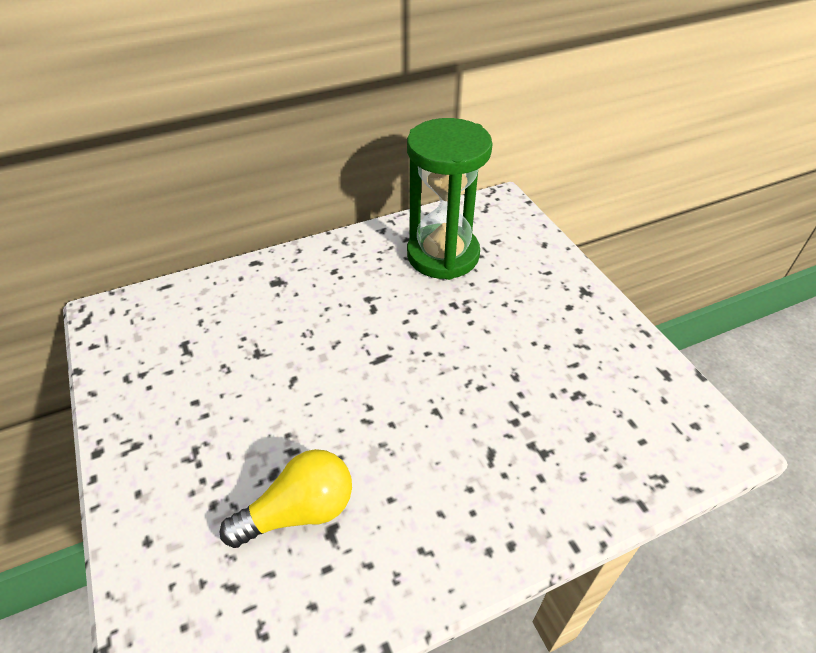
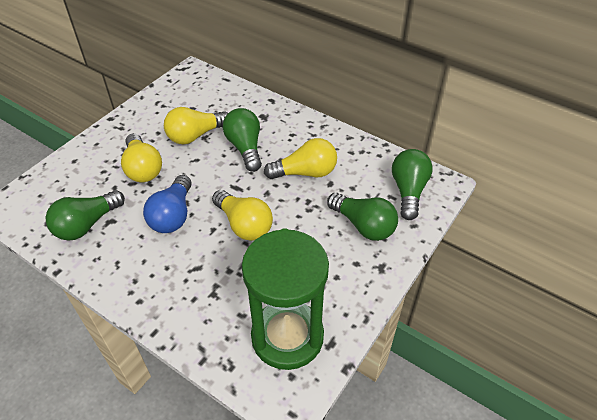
blue light bulb: 0 -> 1
green light bulb: 0 -> 4
yellow light bulb: 1 -> 4

